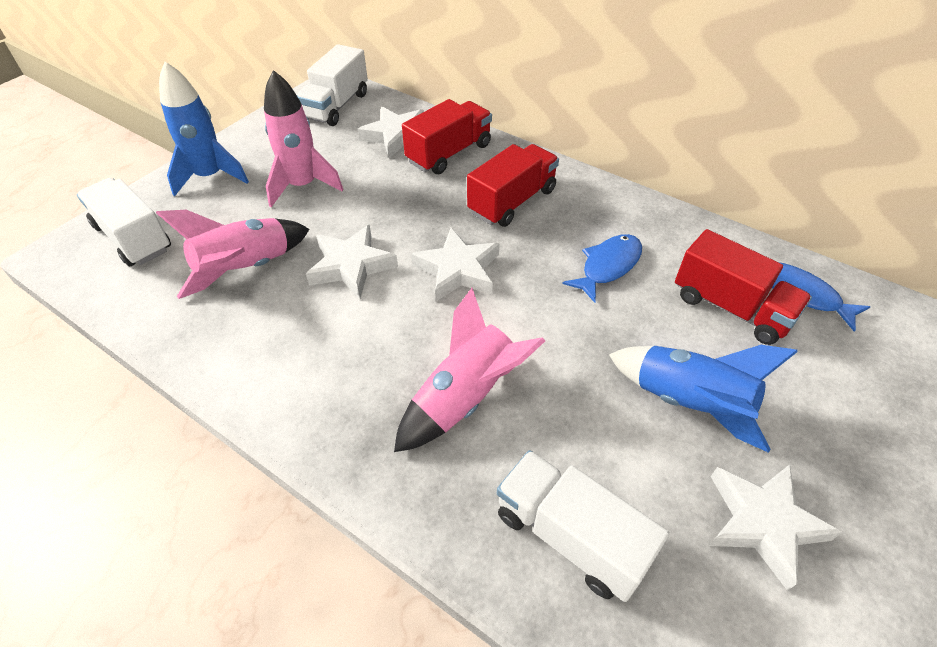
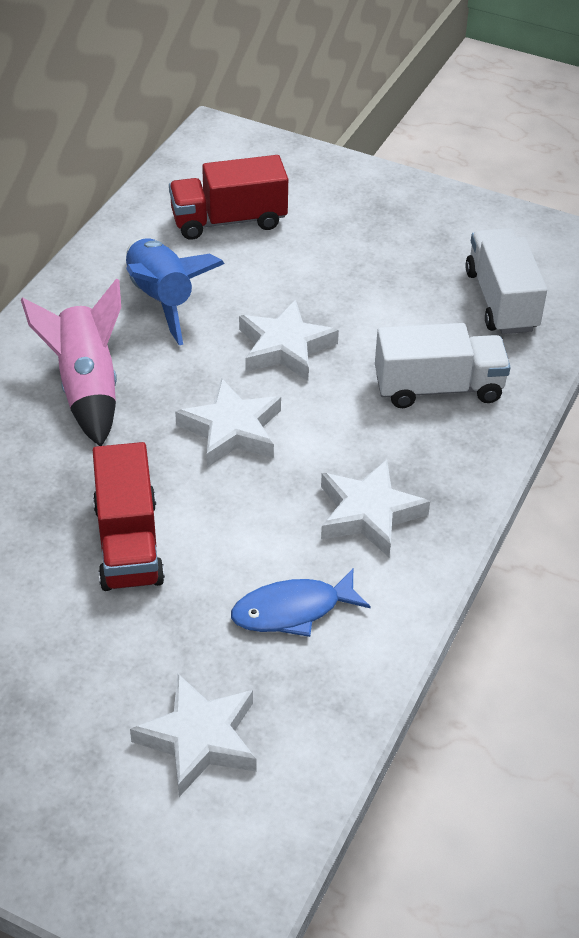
blue fish: 2 -> 1
blue rocket: 2 -> 1
pink rocket: 3 -> 1
red truck: 3 -> 2
white truck: 3 -> 2

